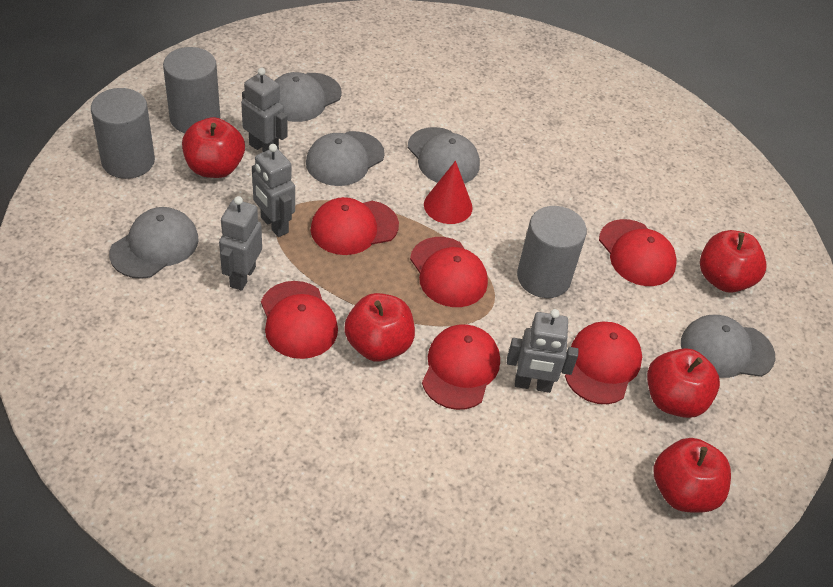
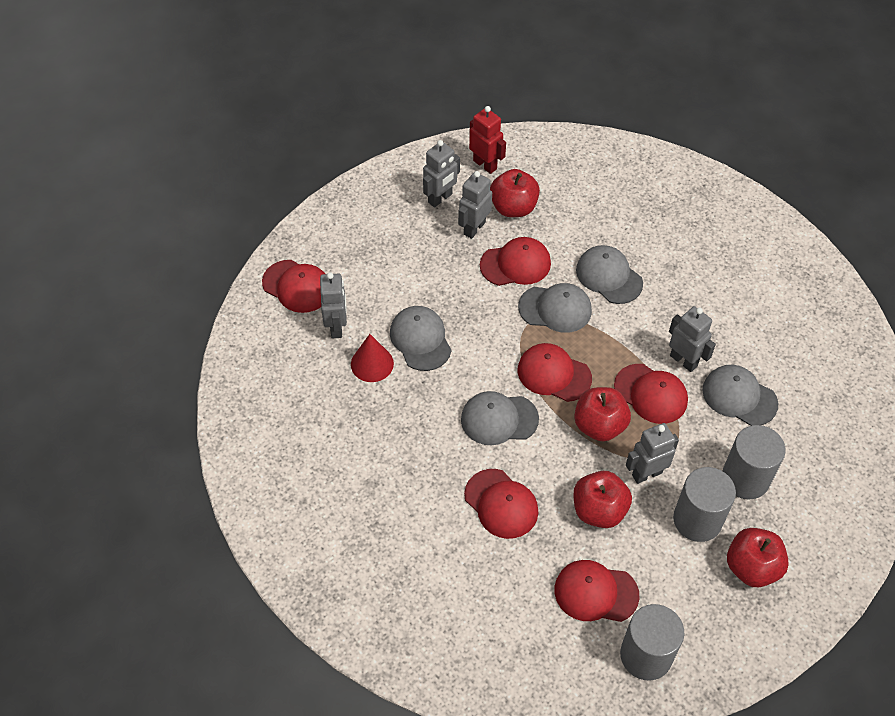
grey robot: 4 -> 5
red apple: 5 -> 4
red robot: 0 -> 1

